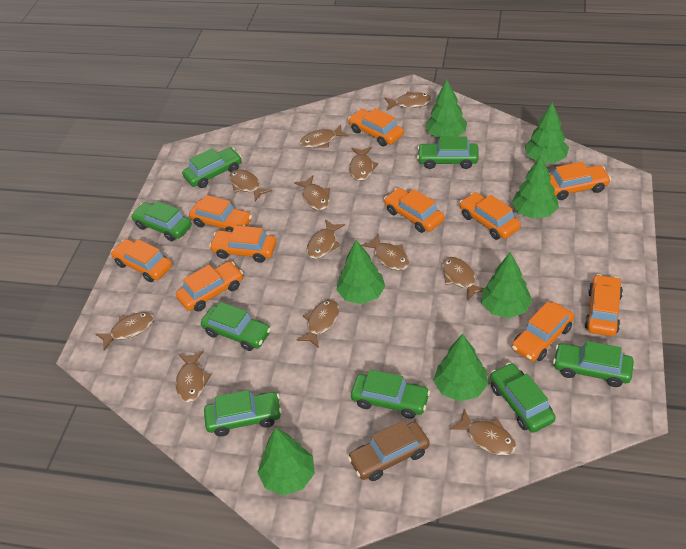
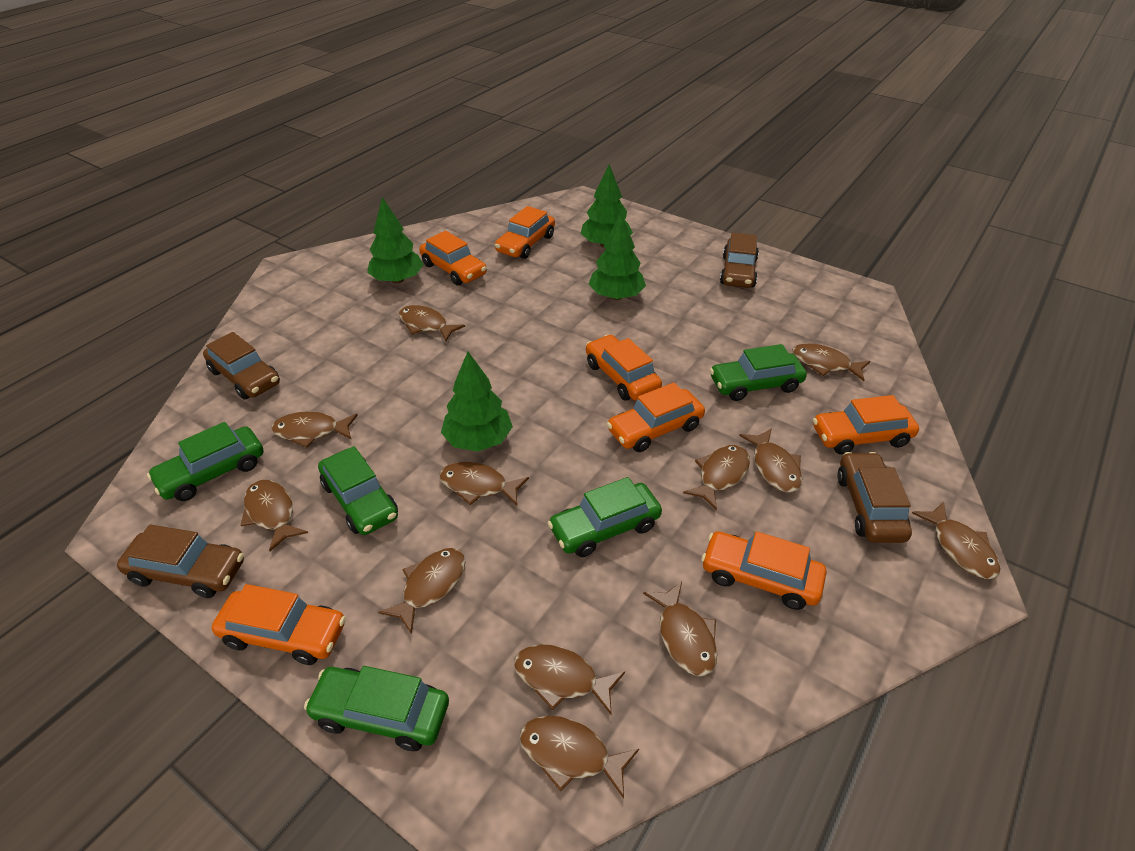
brown car: 1 -> 4
green car: 8 -> 5
green tree: 7 -> 4
orange car: 10 -> 7

